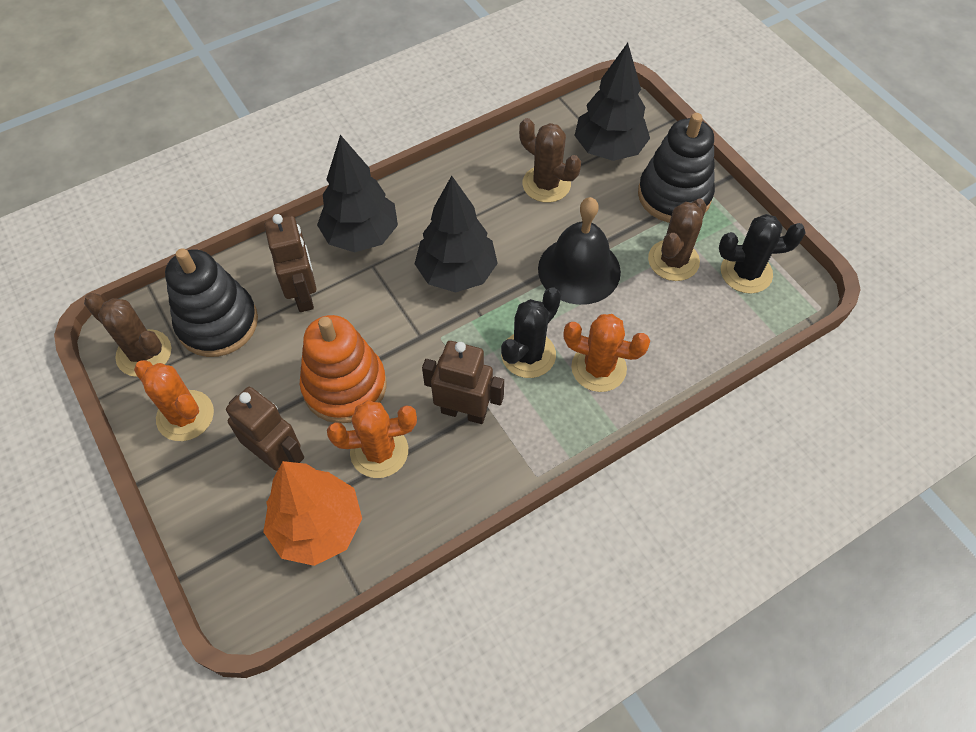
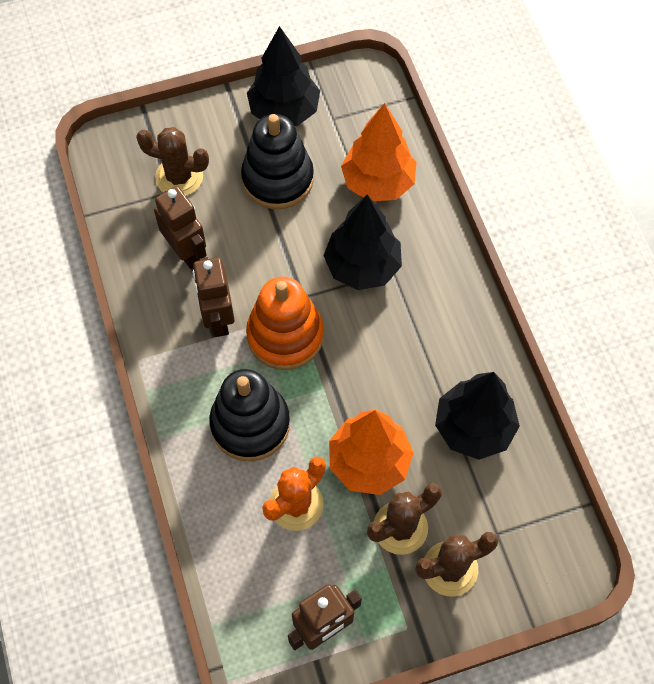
black bell: 1 -> 0
black cactus: 2 -> 0
orange cactus: 3 -> 1
orange tree: 1 -> 2

